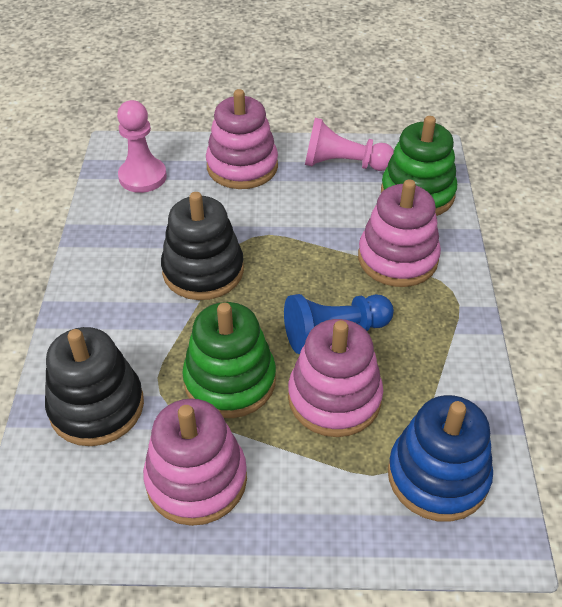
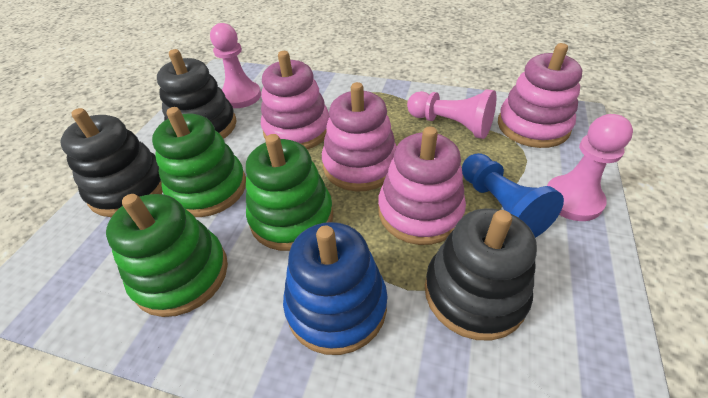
black stacking toy: 2 -> 3
green stacking toy: 2 -> 3
pink pawn: 2 -> 3

